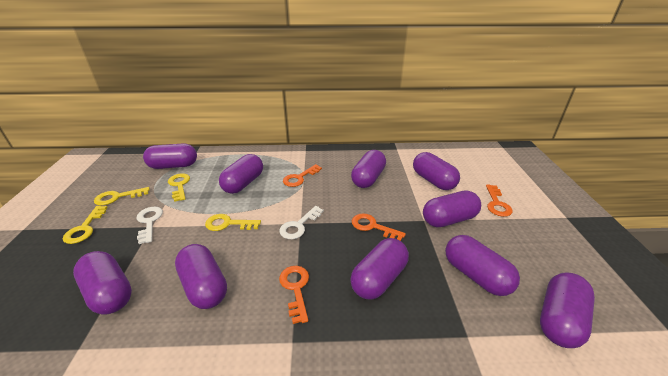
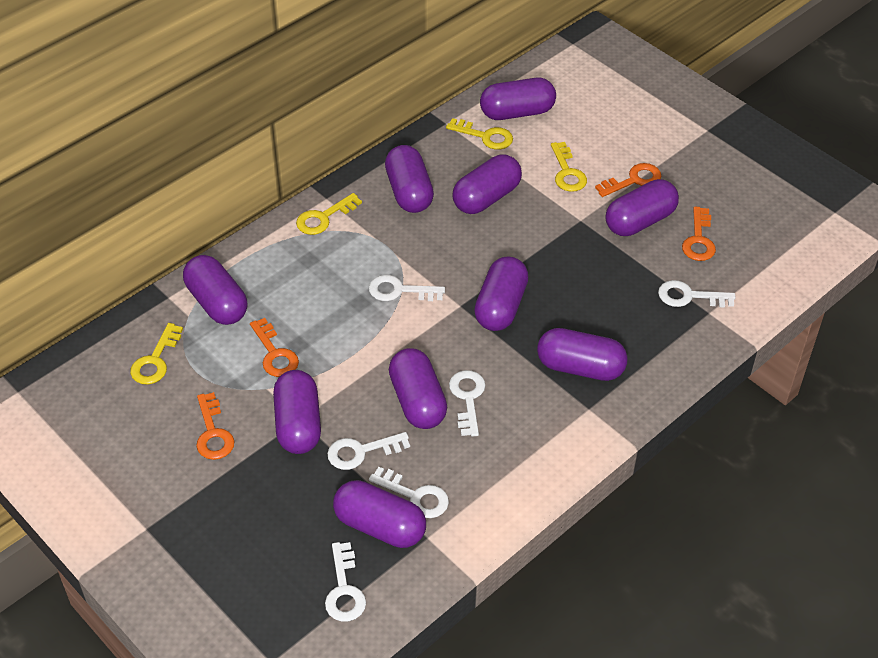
white key: 2 -> 6

